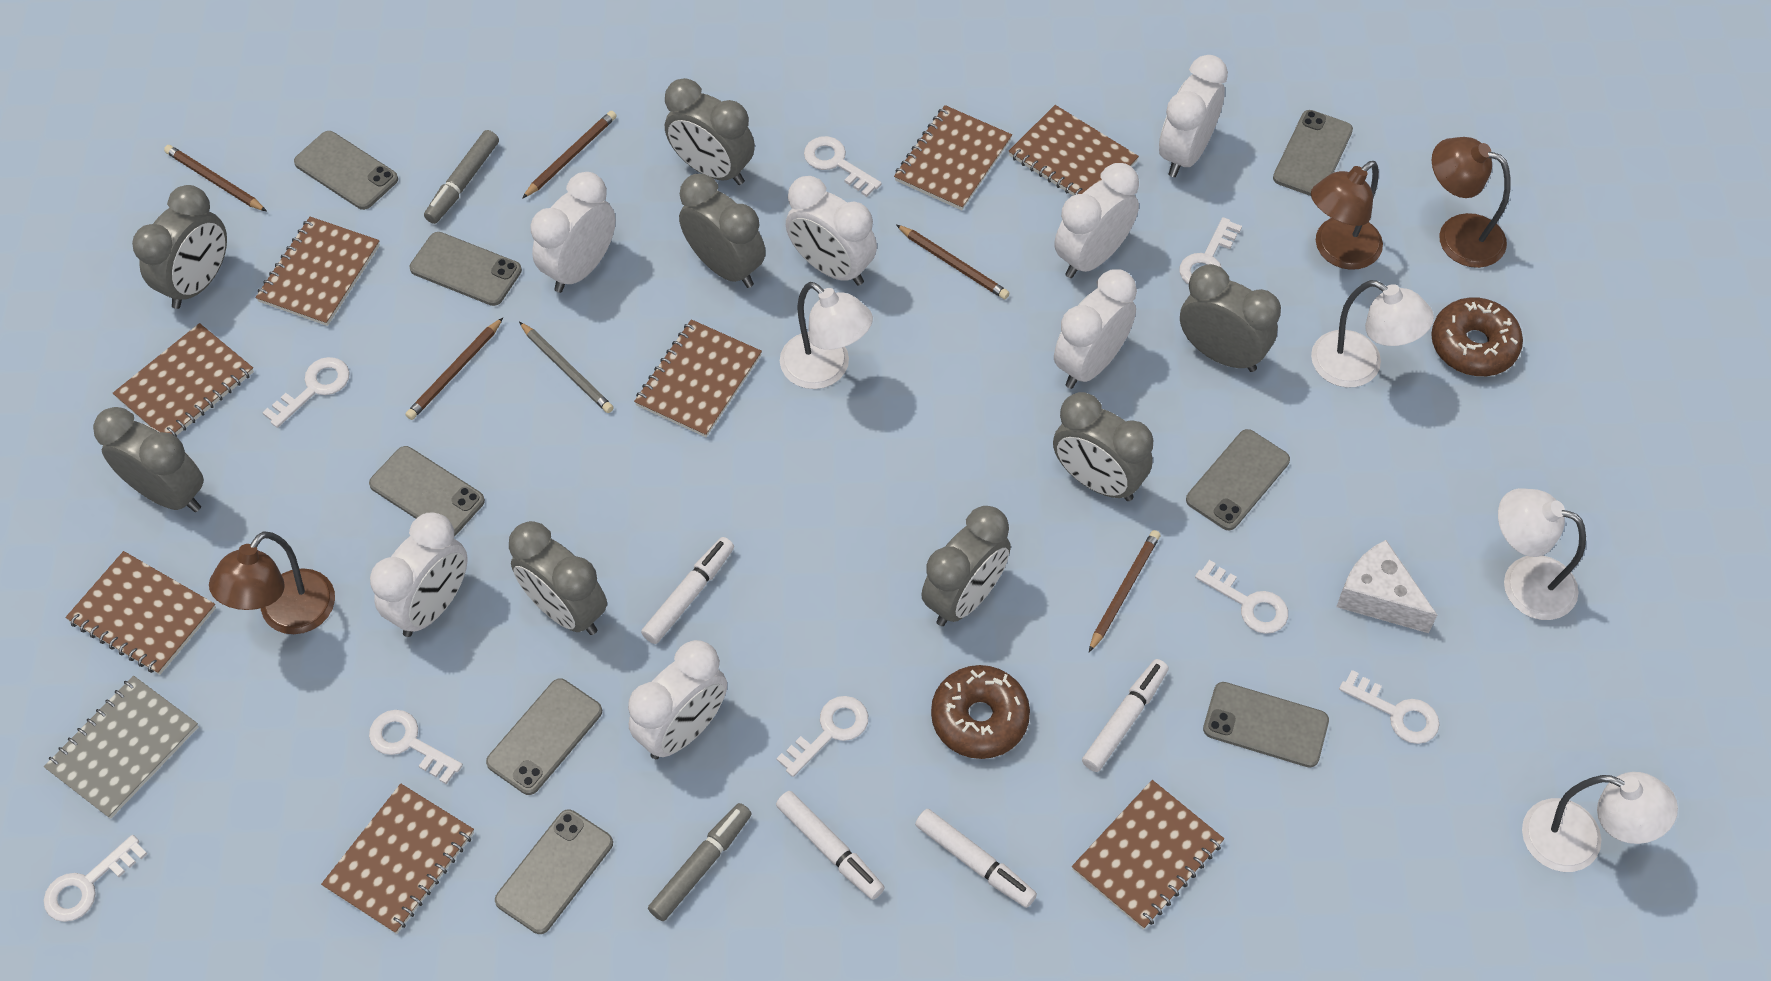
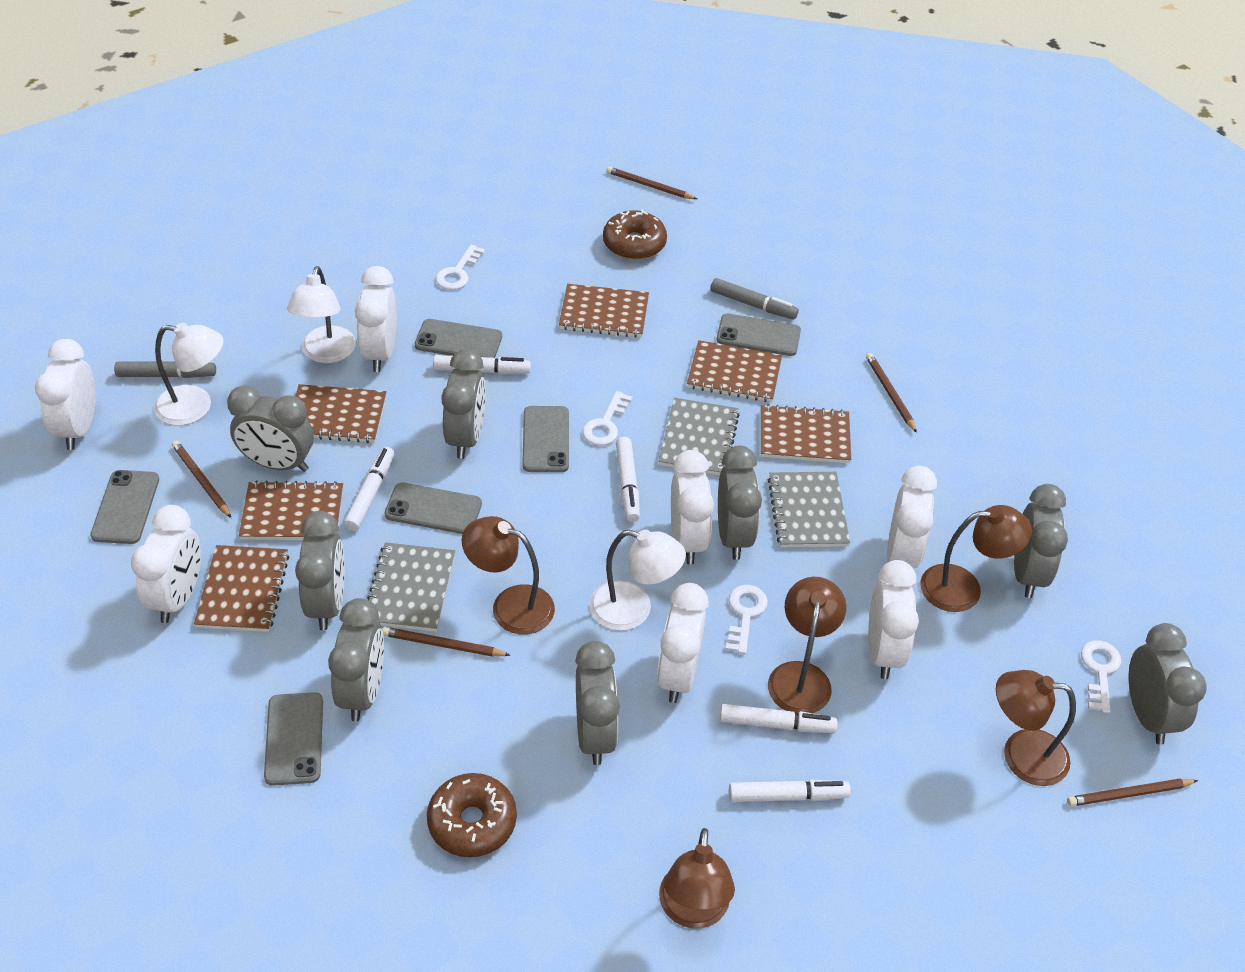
brown lamp: 3 -> 5
brown notebook: 8 -> 6
grey notebook: 1 -> 3
grey pencil: 1 -> 0
grey phone: 8 -> 6
white cheese: 1 -> 0
white key: 8 -> 4
white lamp: 4 -> 3
white marker: 4 -> 5

